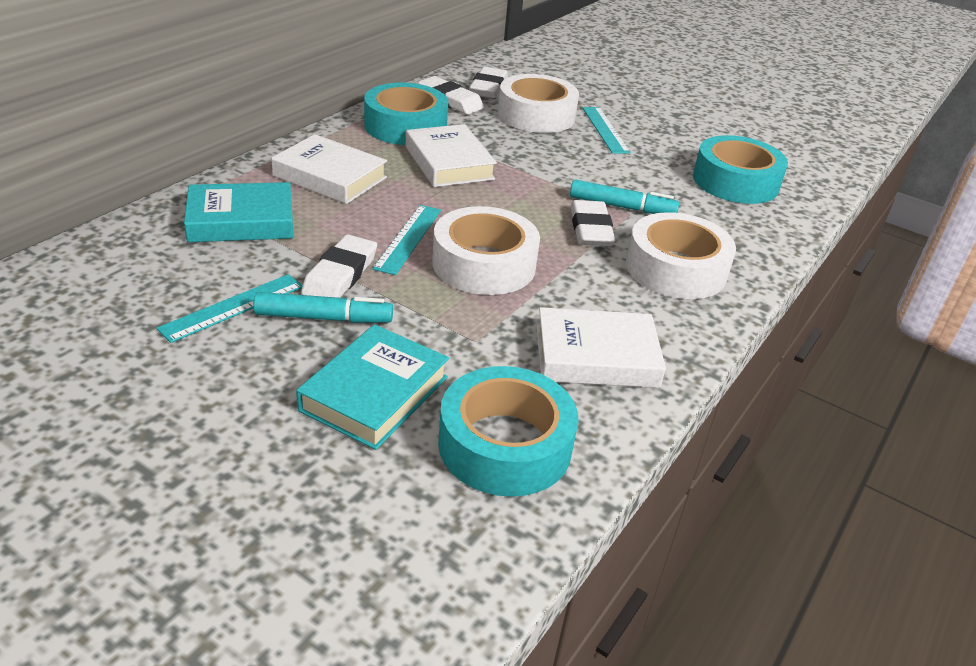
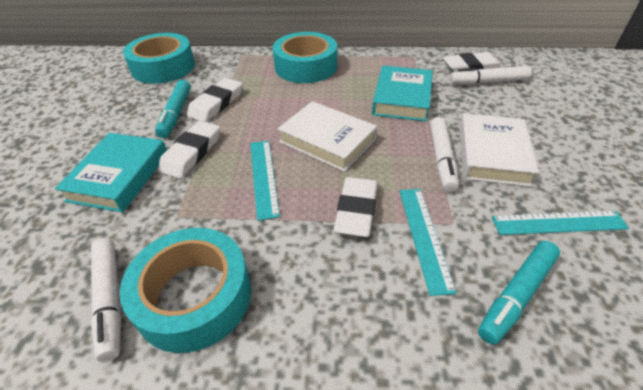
white book: 3 -> 2
white marker: 0 -> 3
white tape: 3 -> 0

